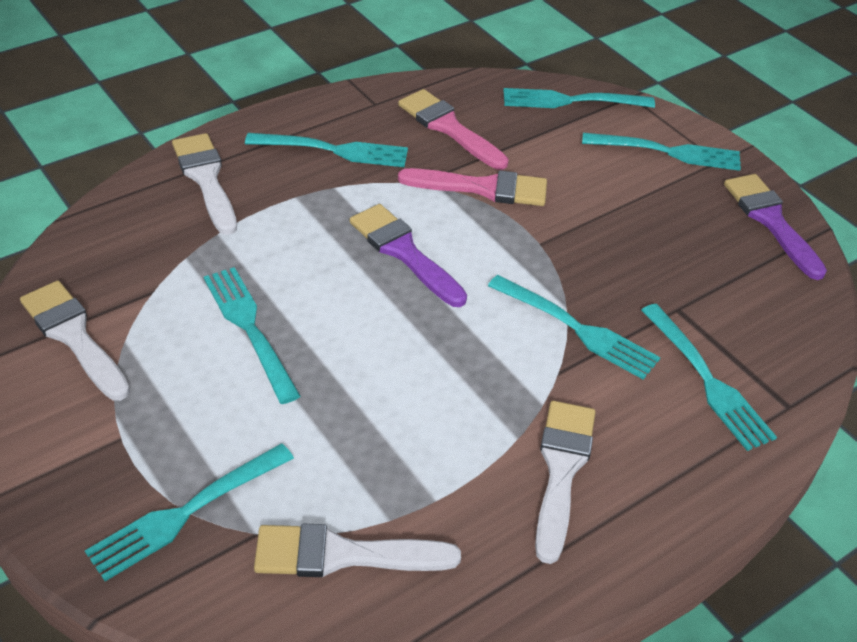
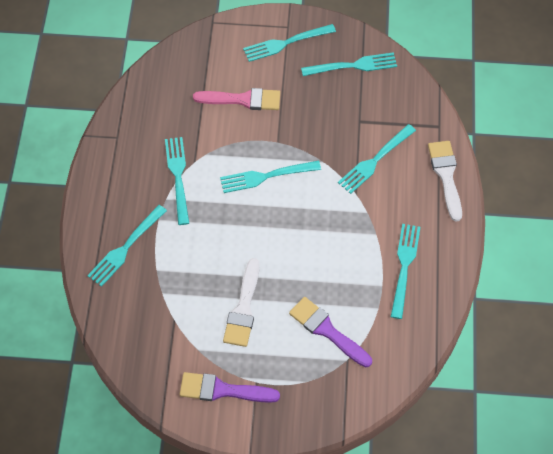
pink brush: 2 -> 1
white brush: 4 -> 2

